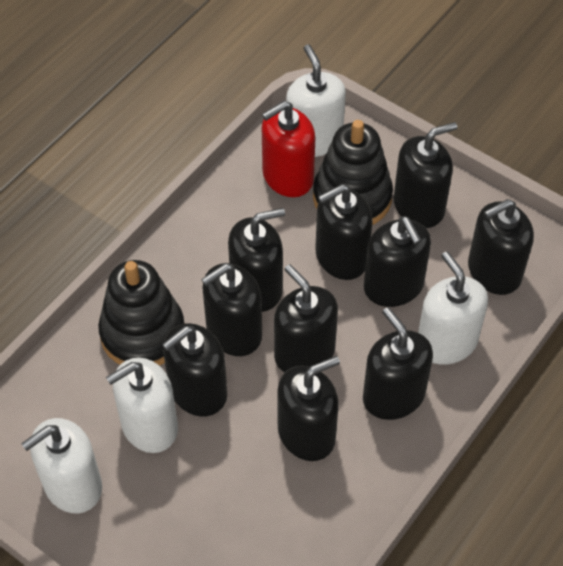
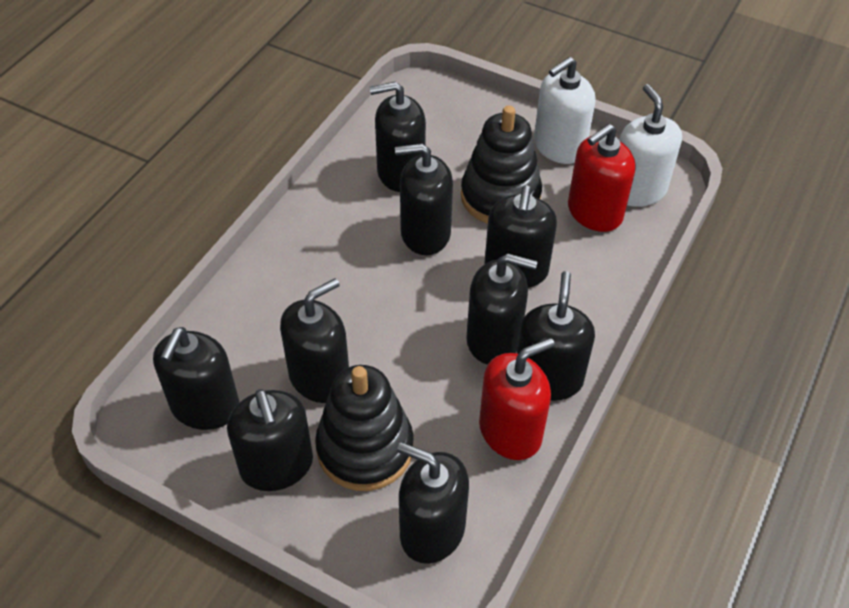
black soap dispenser: 10 -> 9
red soap dispenser: 1 -> 2
white soap dispenser: 4 -> 2

